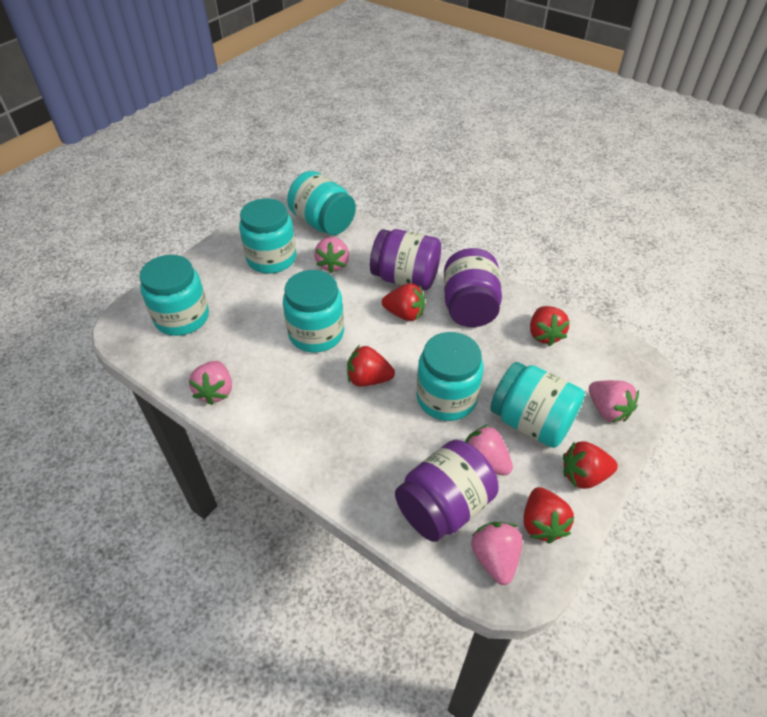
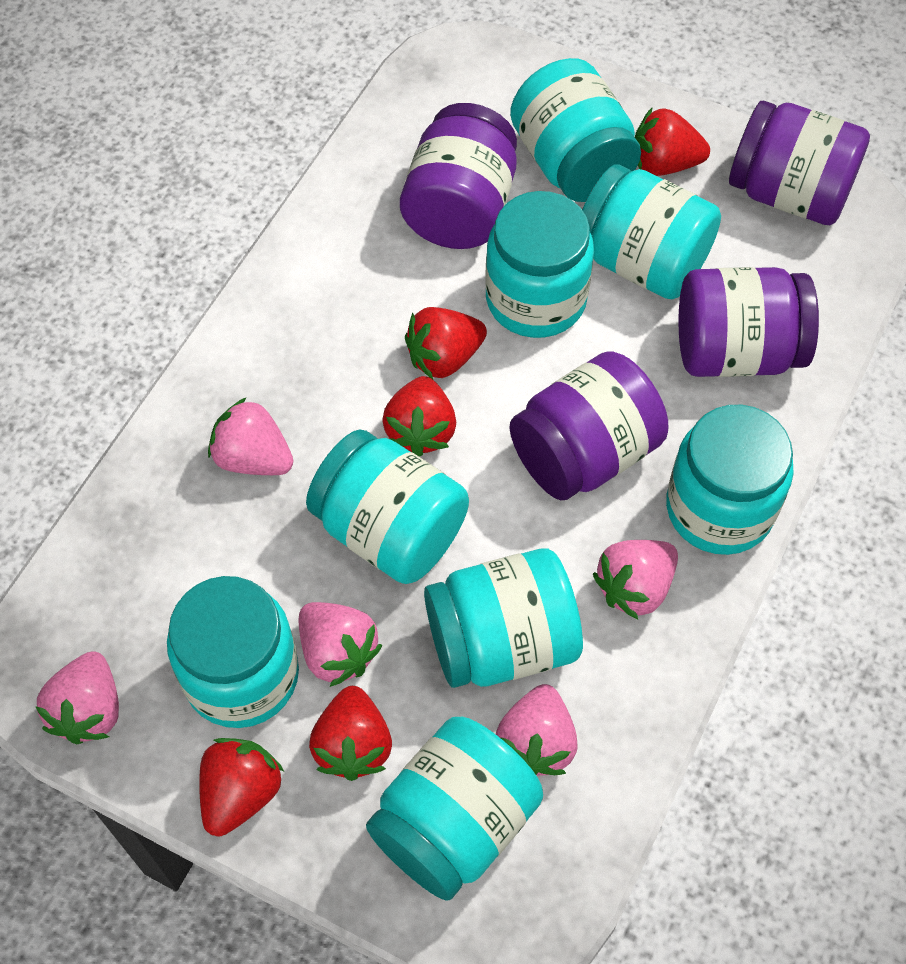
purple jar: 3 -> 4
turquoise jar: 6 -> 8

